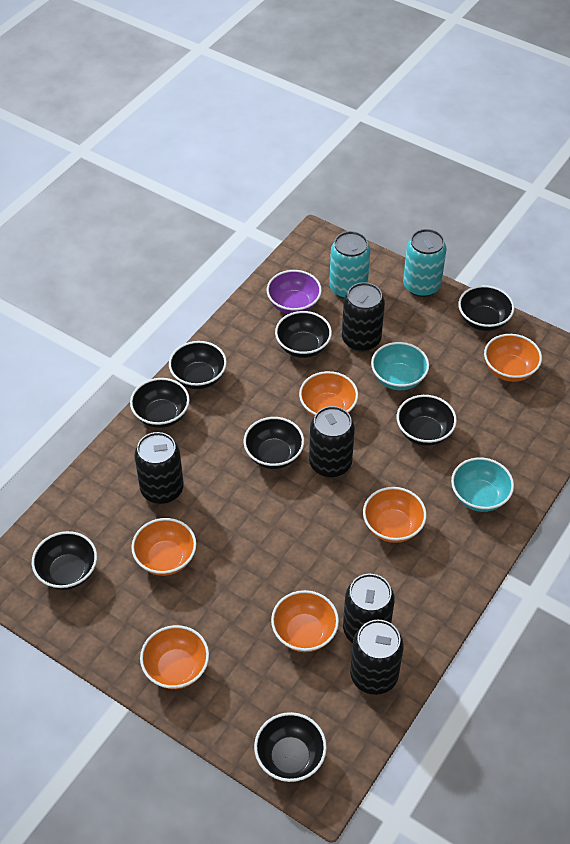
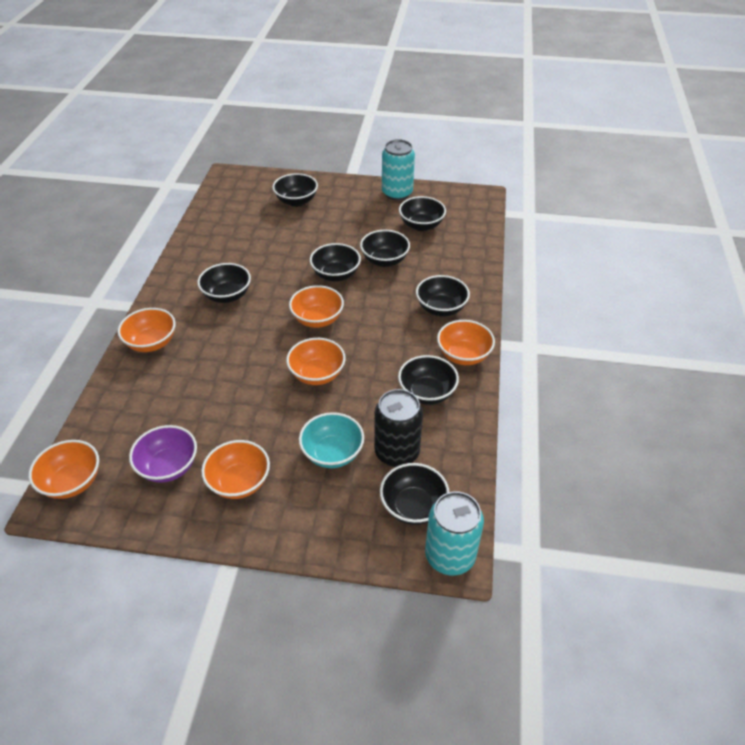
black can: 5 -> 1
turquoise bowl: 2 -> 1

